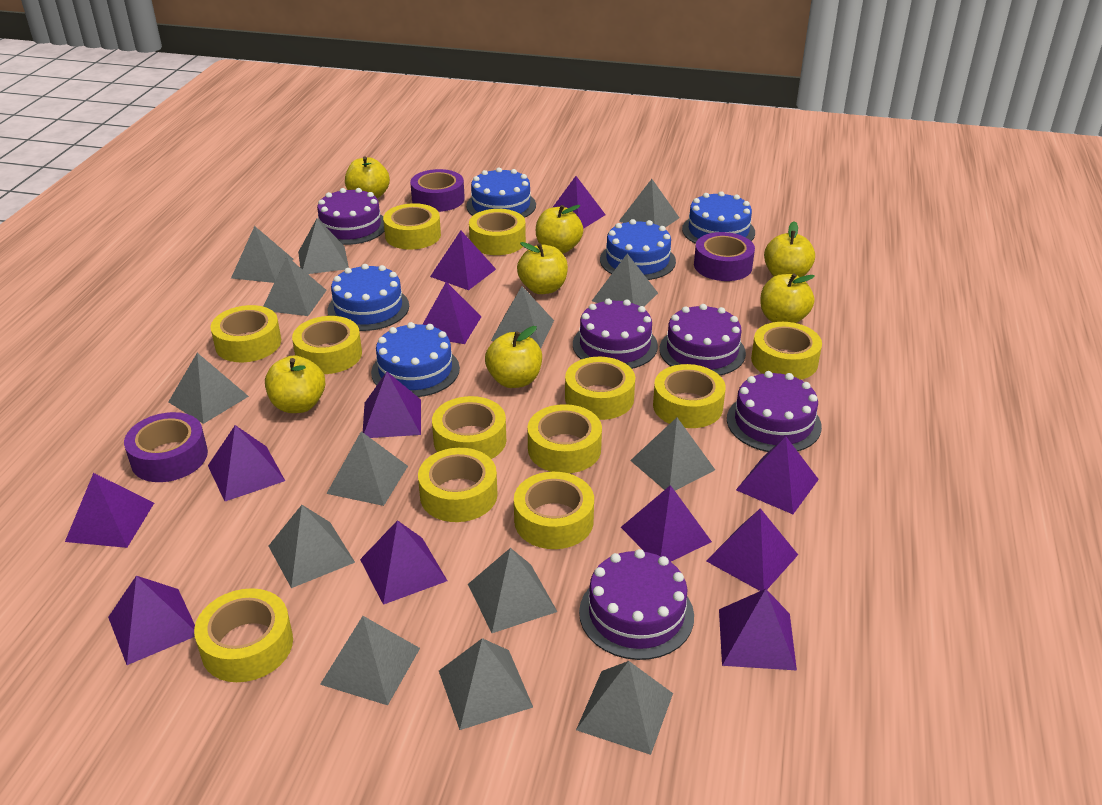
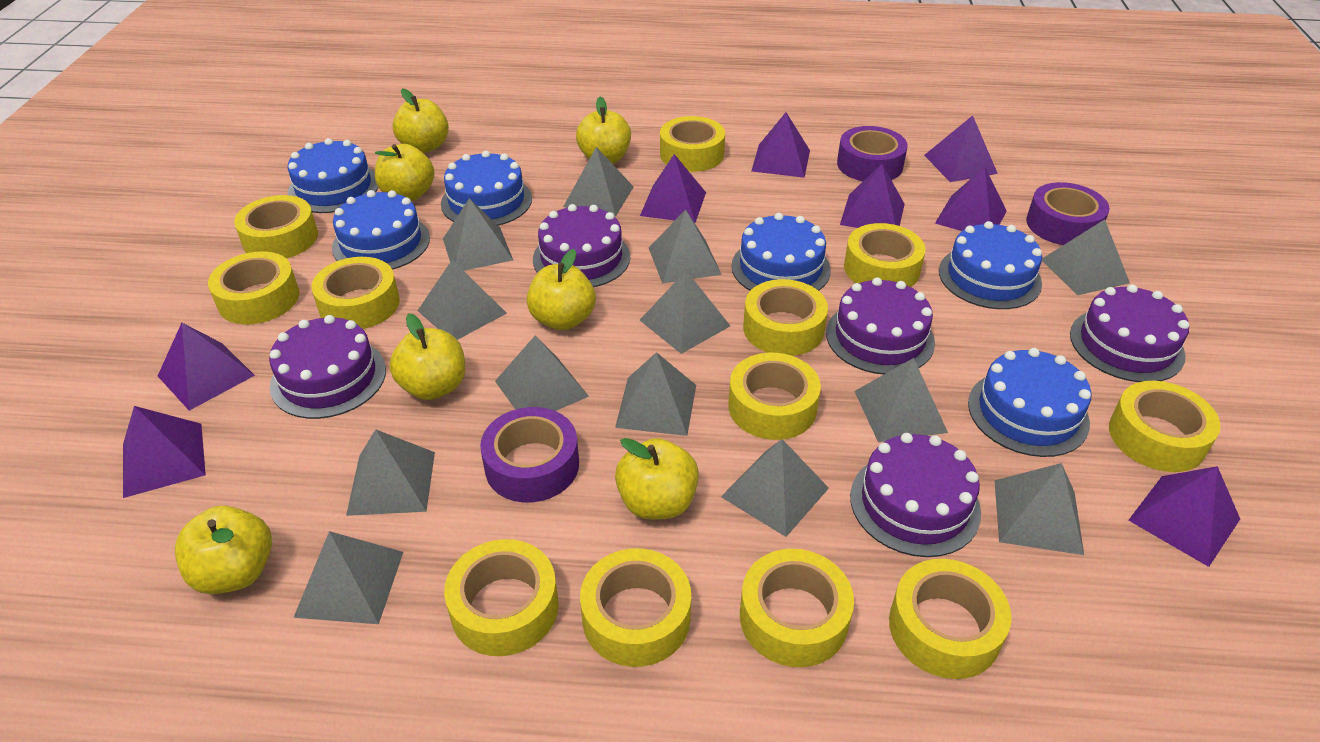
blue cake: 5 -> 6
grey pyramid: 14 -> 13
purple pyramid: 12 -> 8

